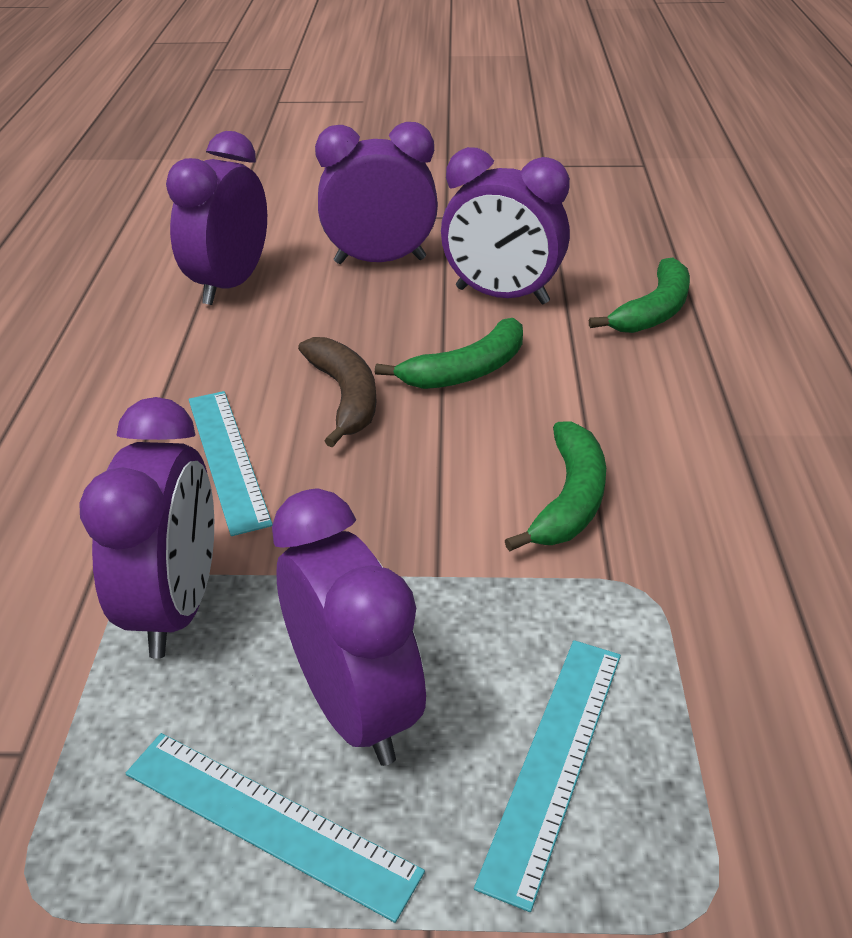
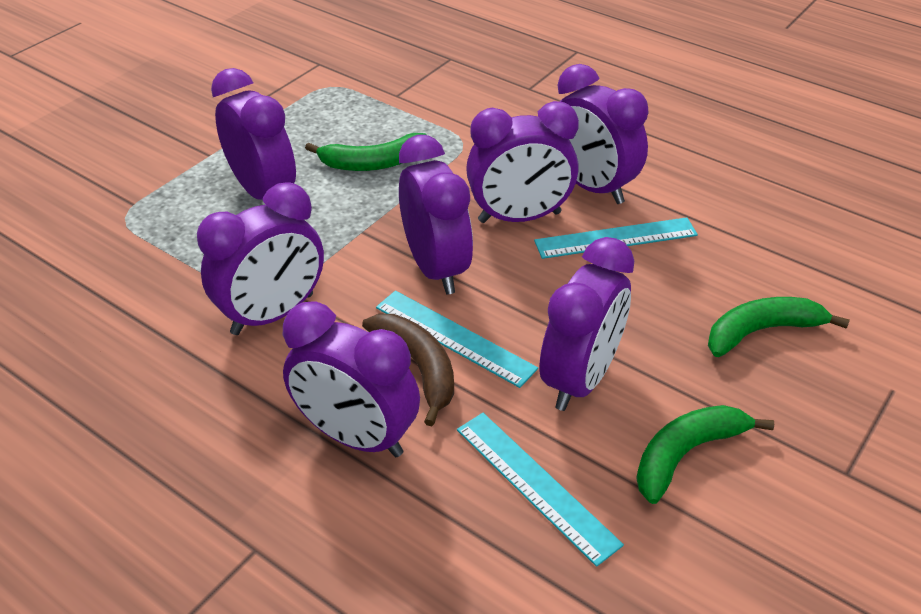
purple clock: 5 -> 7

